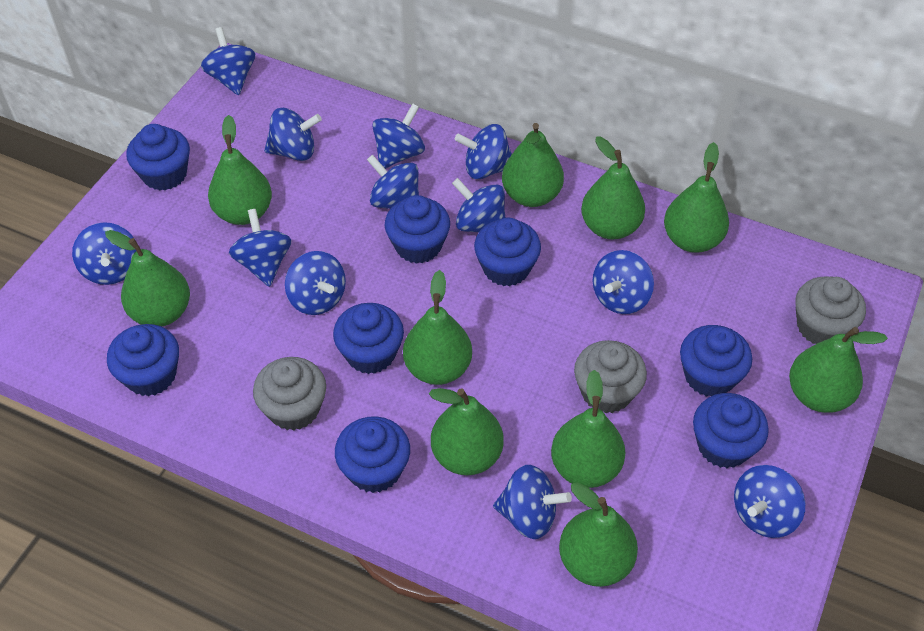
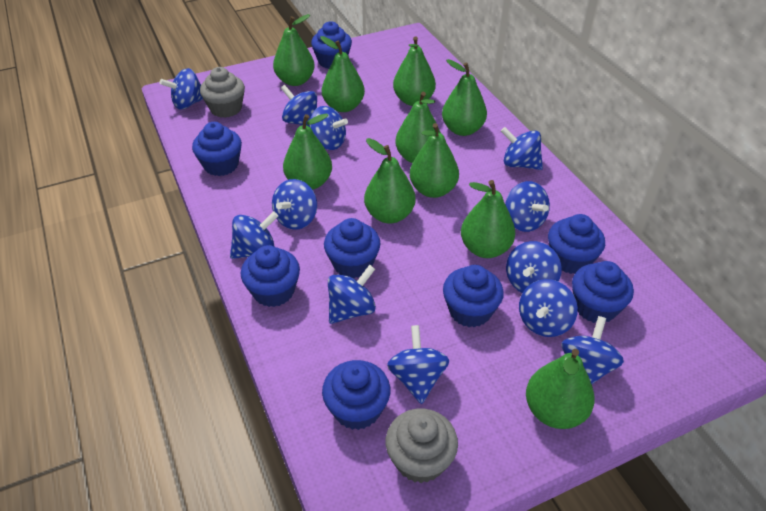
grey cupcake: 3 -> 2

